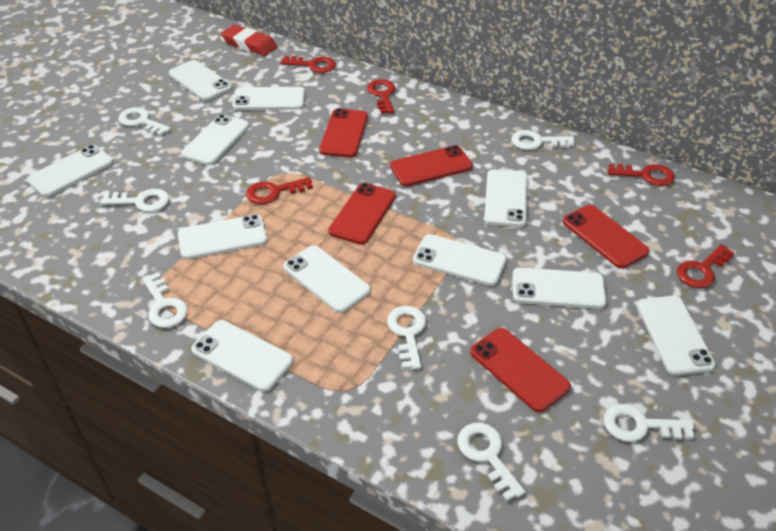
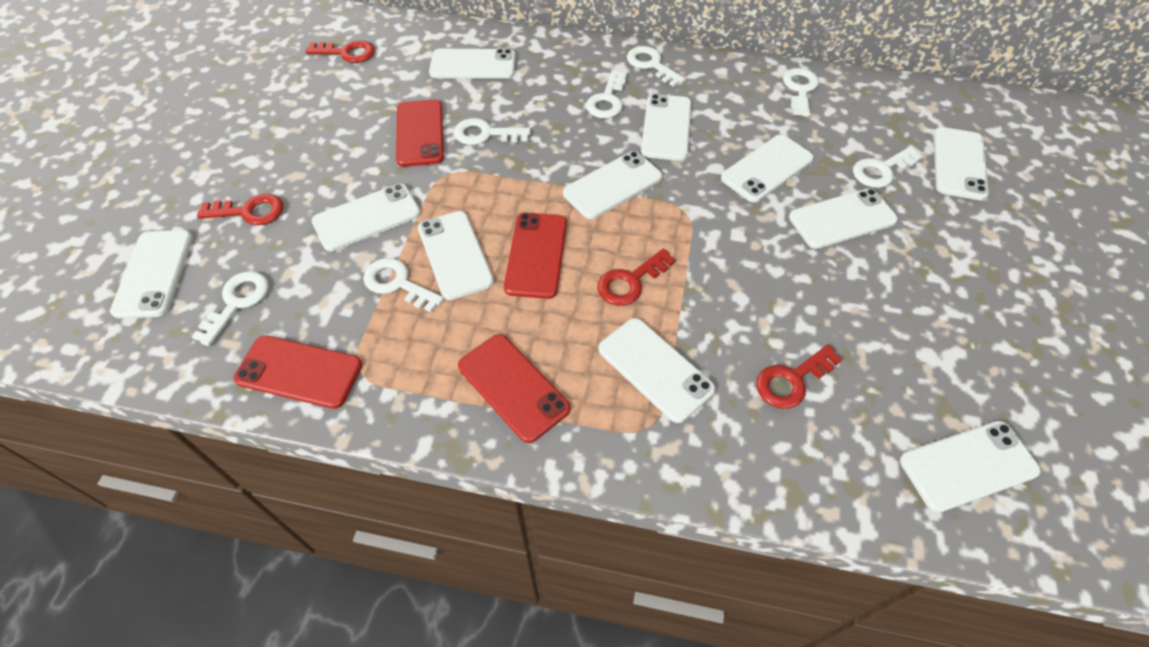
red eraser: 1 -> 0
red key: 5 -> 4
red phone: 5 -> 4

